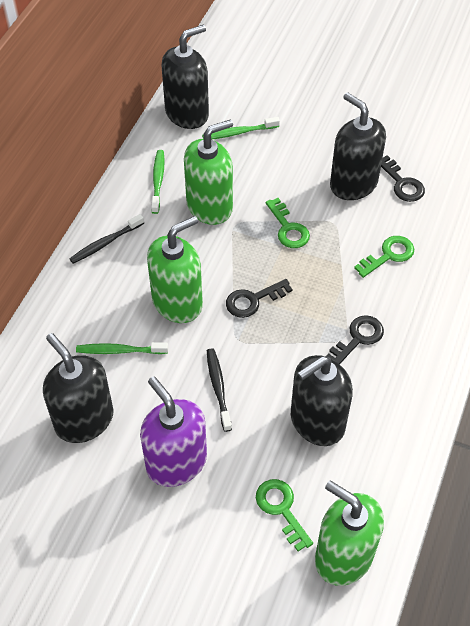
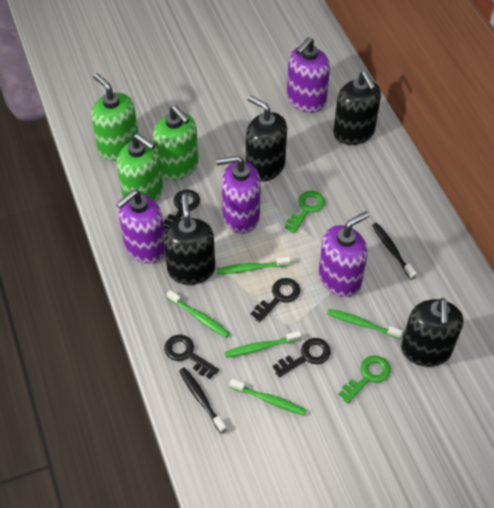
black key: 3 -> 4
green key: 3 -> 2
green toothbrush: 3 -> 5
purple soap dispenser: 1 -> 4

